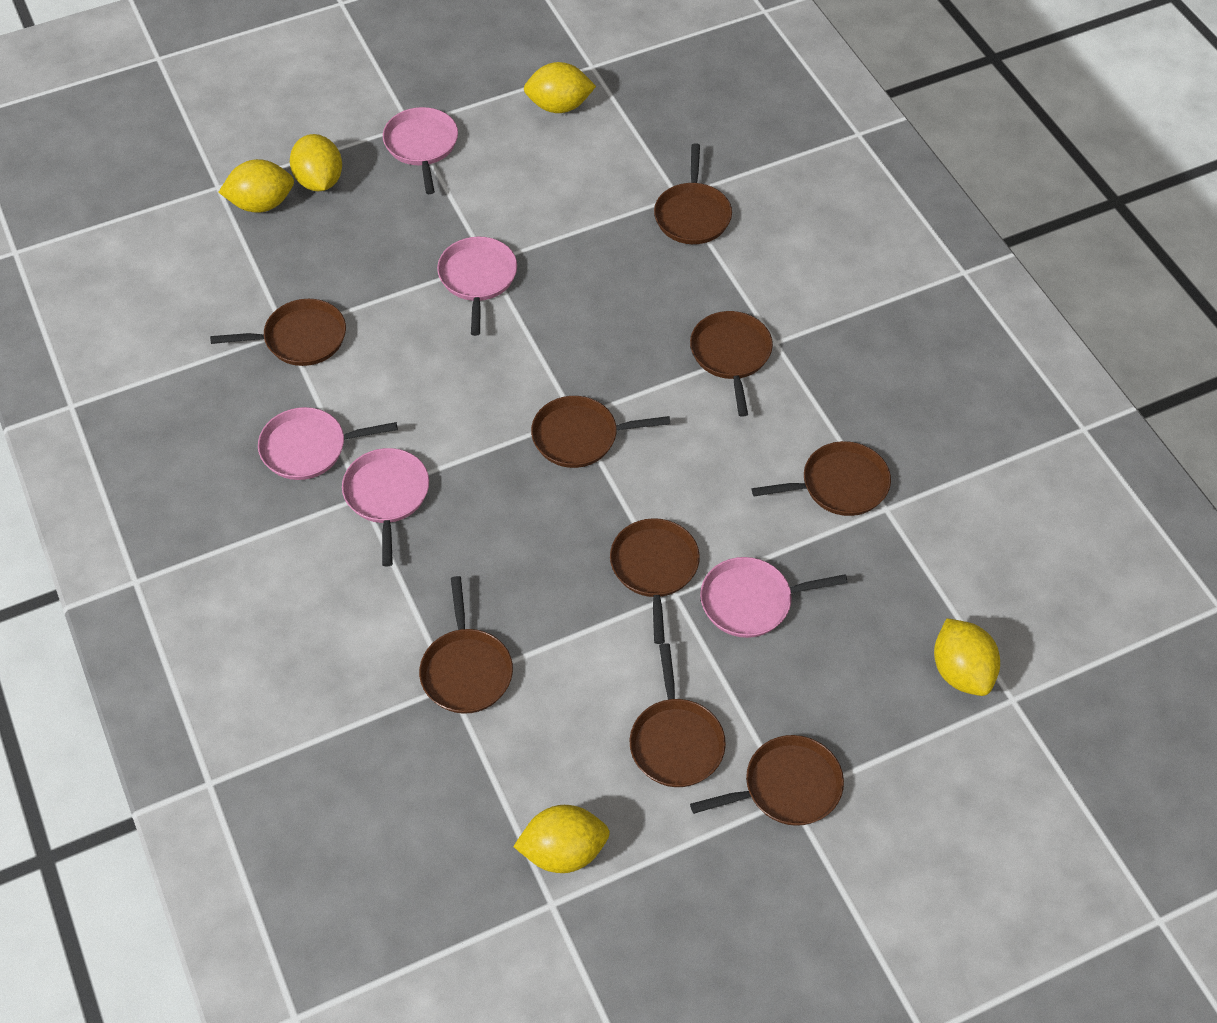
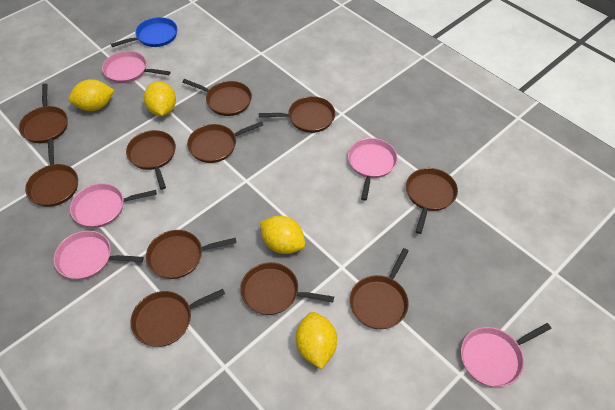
blue pan: 0 -> 1
brown pan: 9 -> 11
yellow lemon: 5 -> 4

